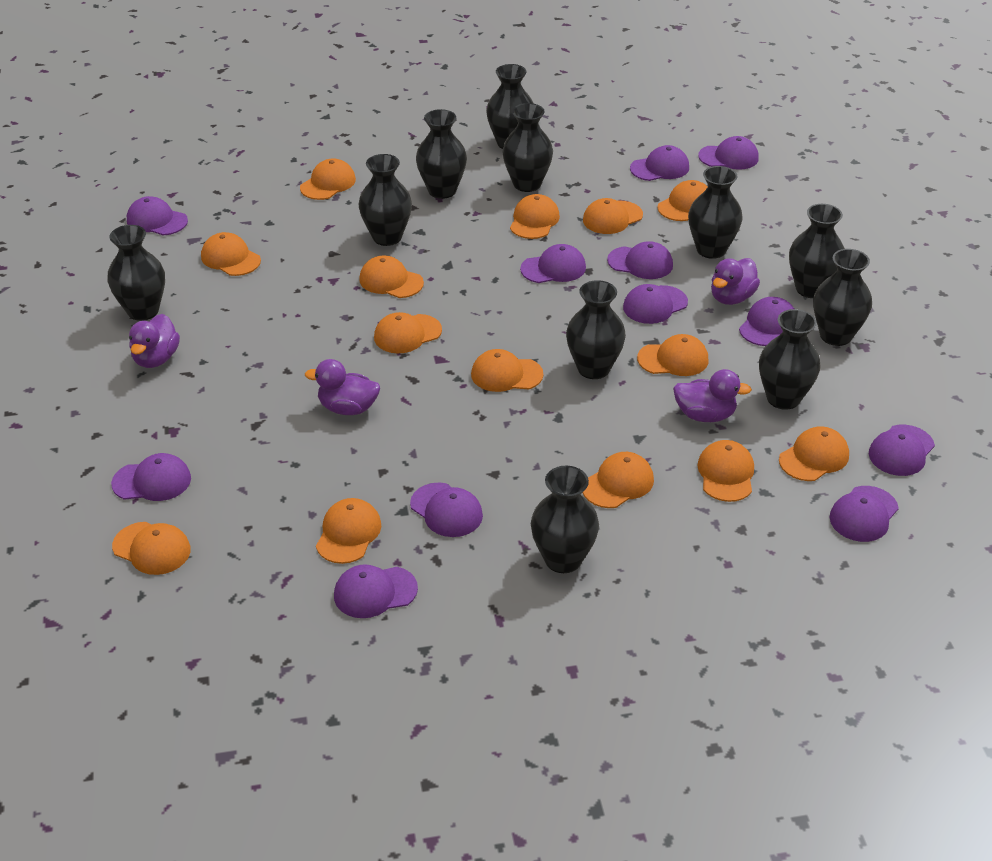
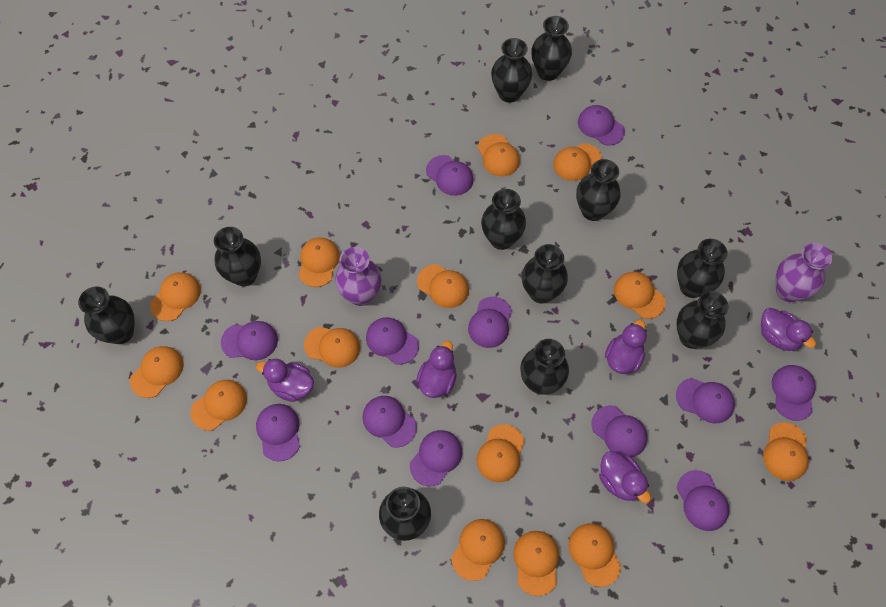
purple duck: 4 -> 5
purple vase: 0 -> 2

